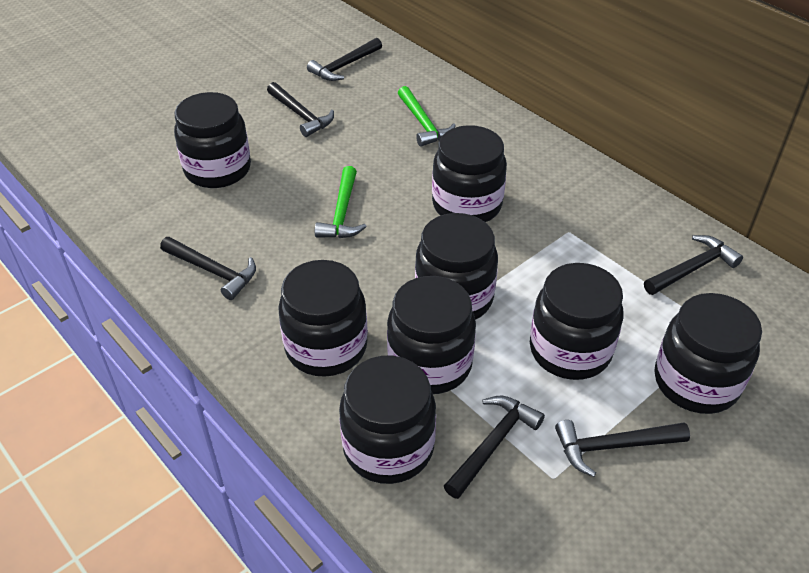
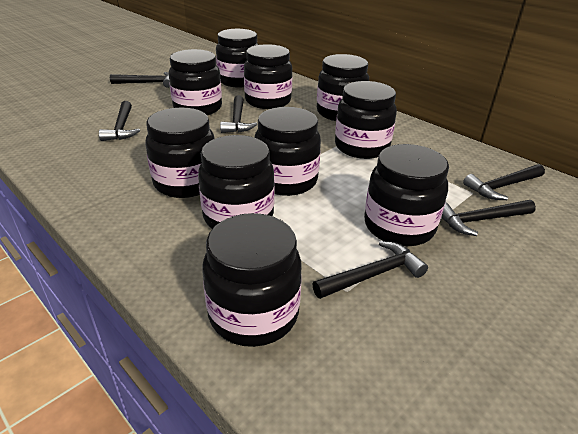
black jar: 8 -> 10
green hammer: 2 -> 0

